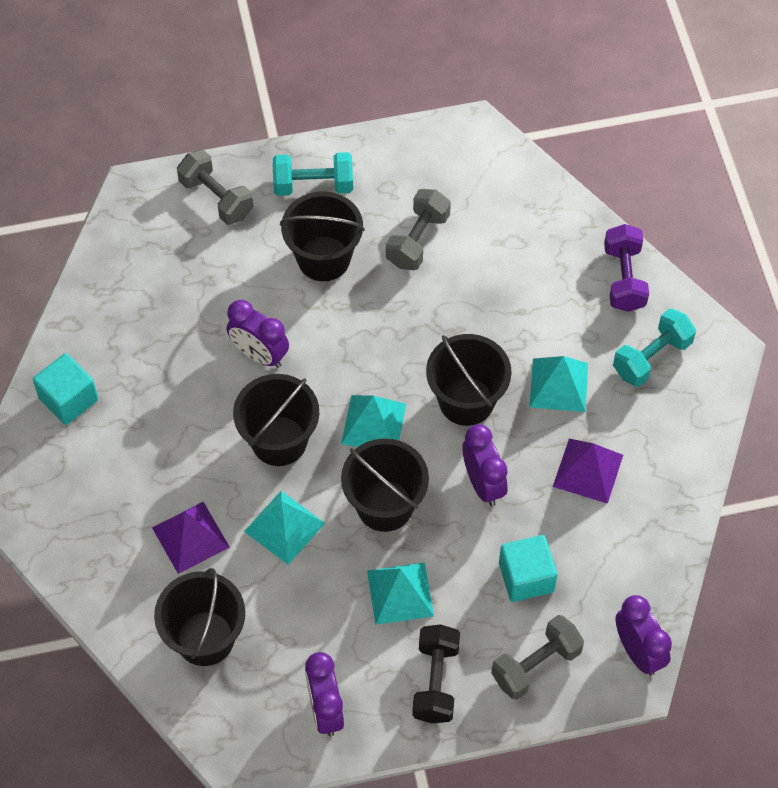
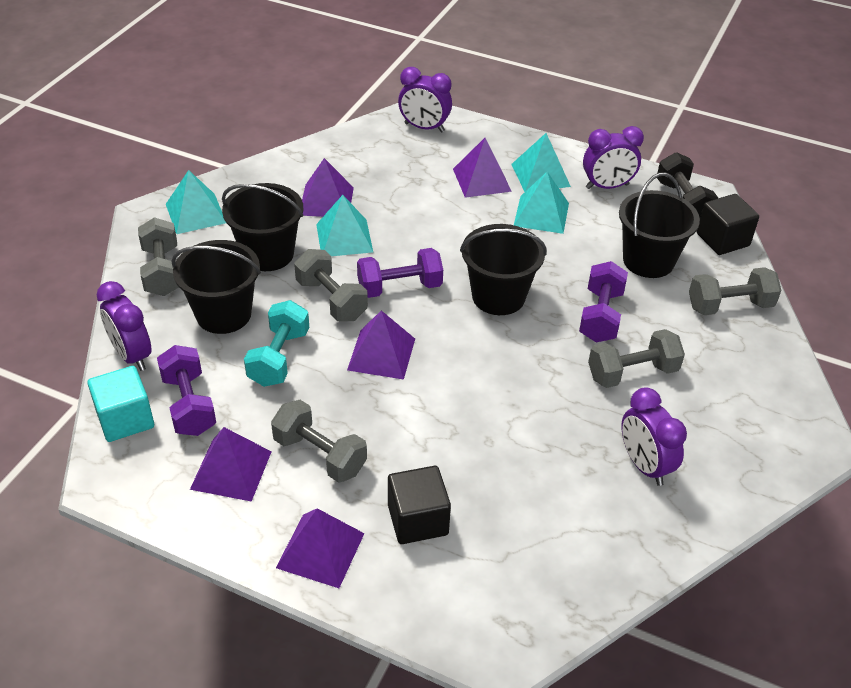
black bucket: 5 -> 4
black cube: 0 -> 2
grey dumbbell: 3 -> 5
purple dumbbell: 1 -> 3
purple pyramid: 2 -> 5
turquoise cube: 2 -> 1
turquoise dumbbell: 2 -> 1

